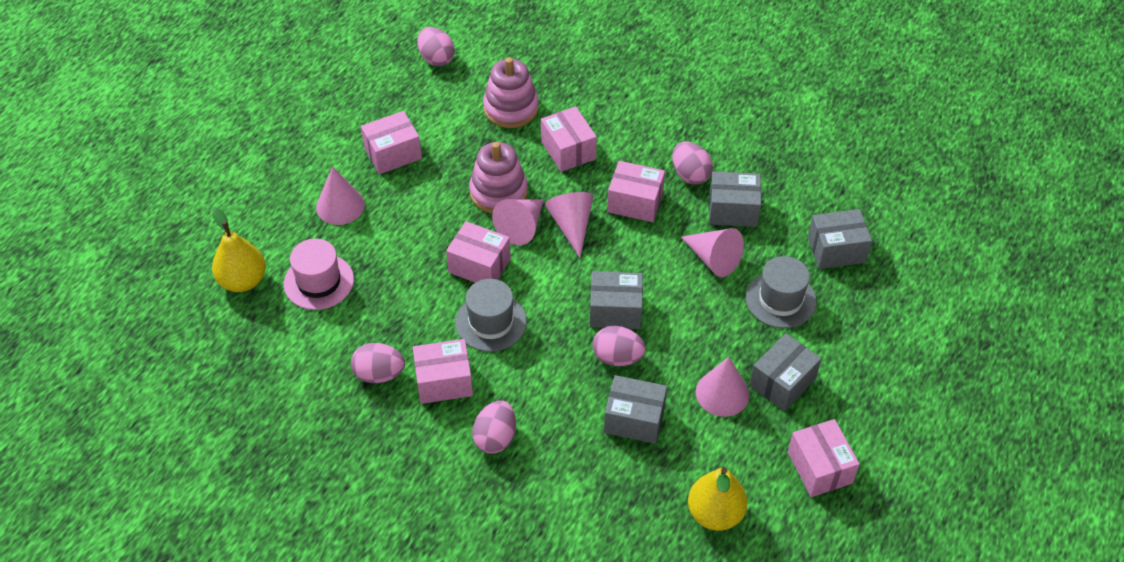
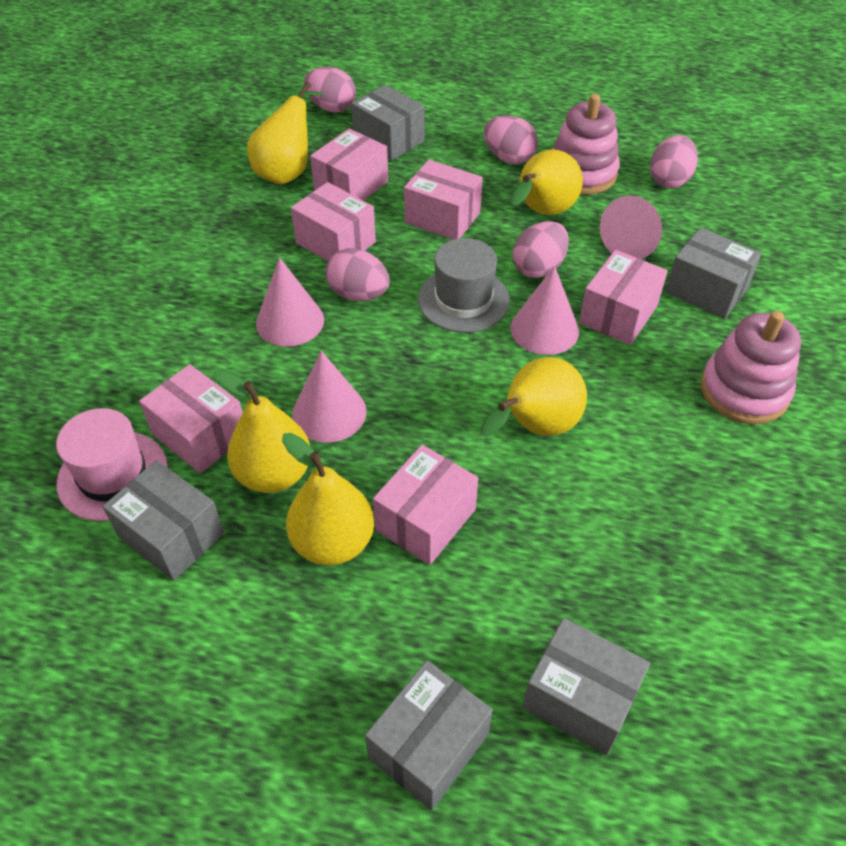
grey hat: 2 -> 1
pink cone: 5 -> 4
yellow pear: 2 -> 5

